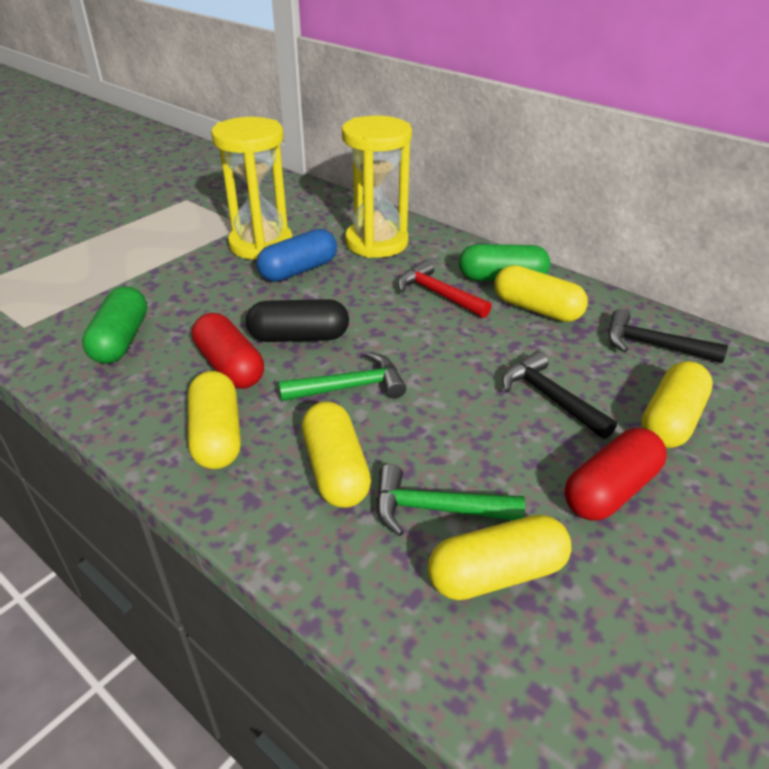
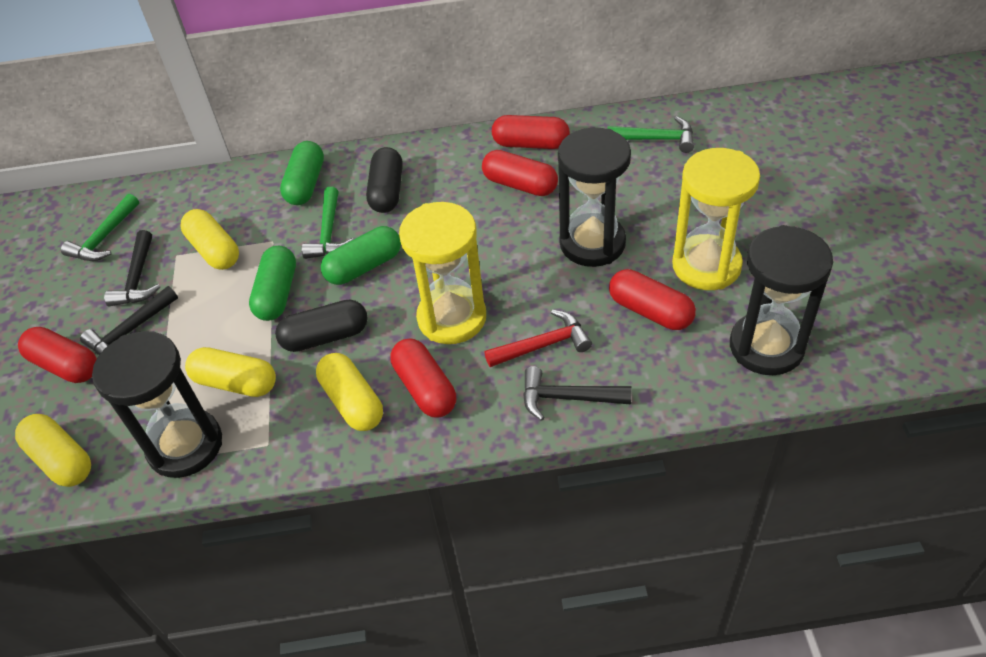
black capsule: 1 -> 2
black hammer: 2 -> 3
black hourglass: 0 -> 3
blue capsule: 1 -> 0
green capsule: 2 -> 3
green hammer: 2 -> 3
red capsule: 2 -> 5
yellow capsule: 5 -> 4

